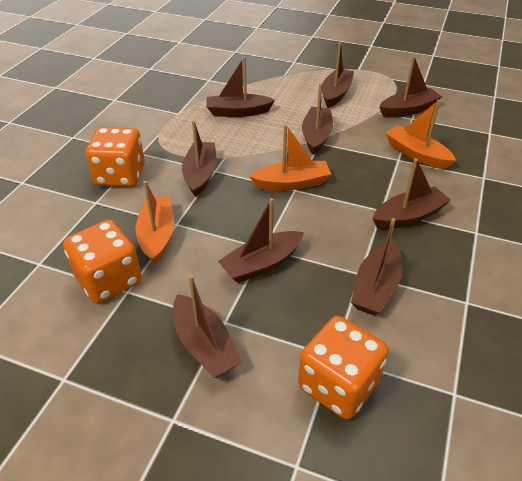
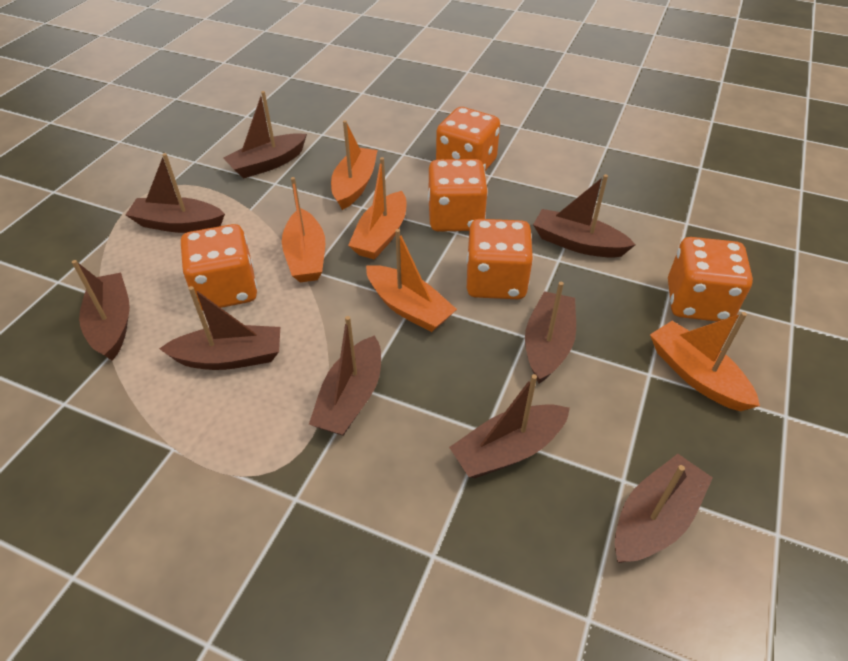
orange boat: 3 -> 5
orange dice: 3 -> 5

